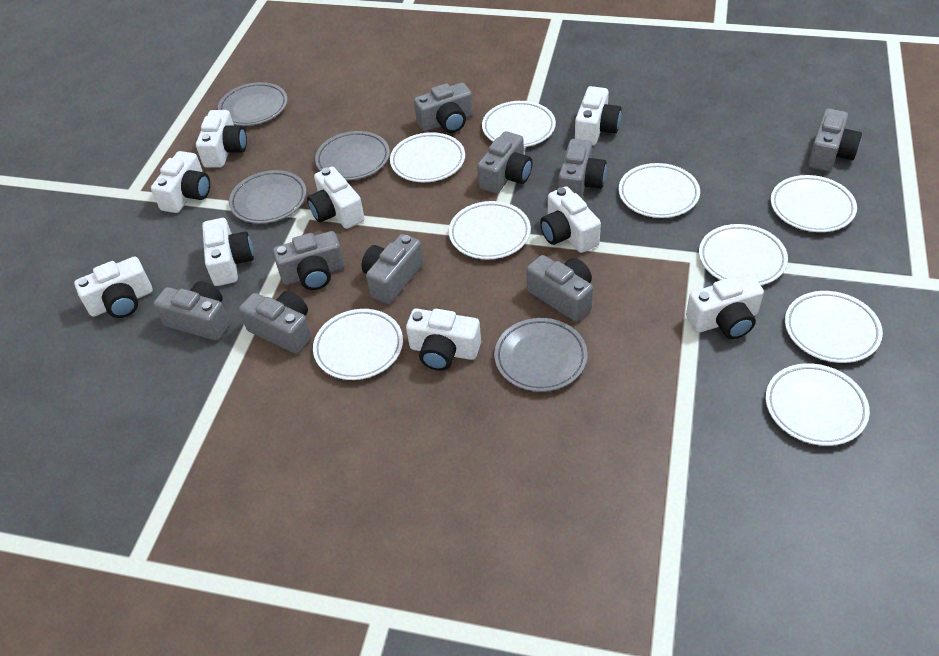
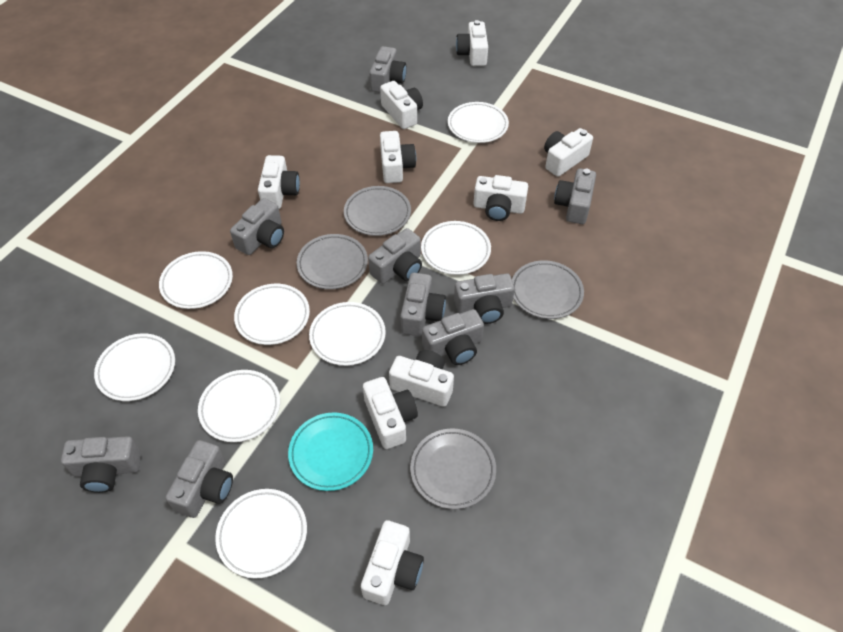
turquoise plate: 0 -> 1
white plate: 9 -> 8

